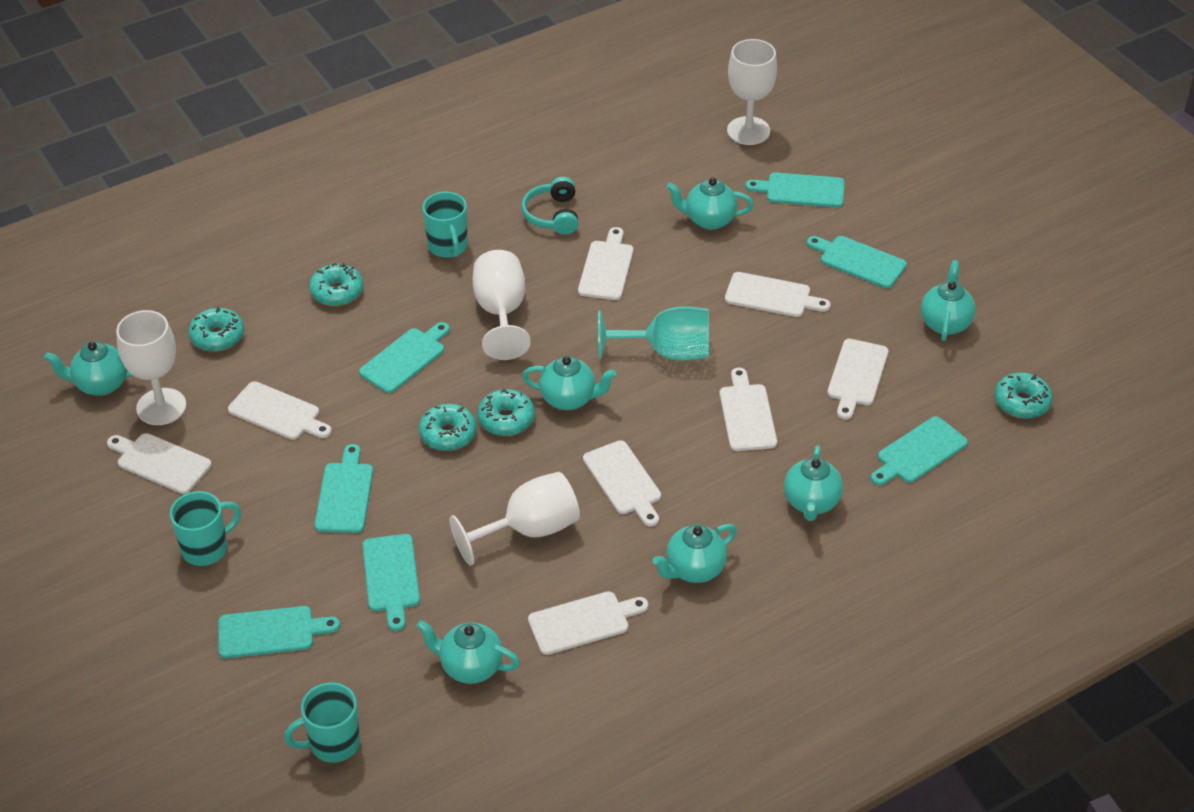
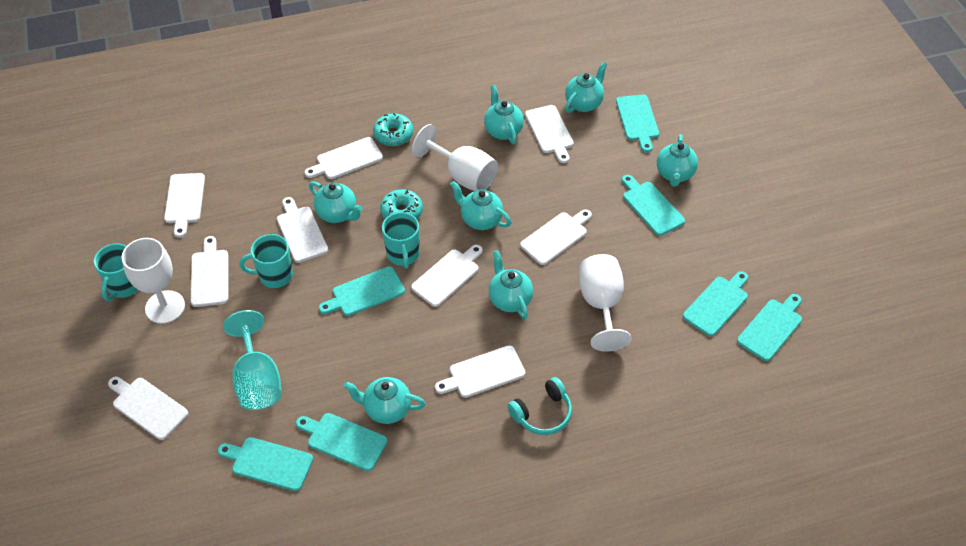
turquoise donut: 5 -> 2
white cutting board: 8 -> 9
white goblet: 4 -> 3

